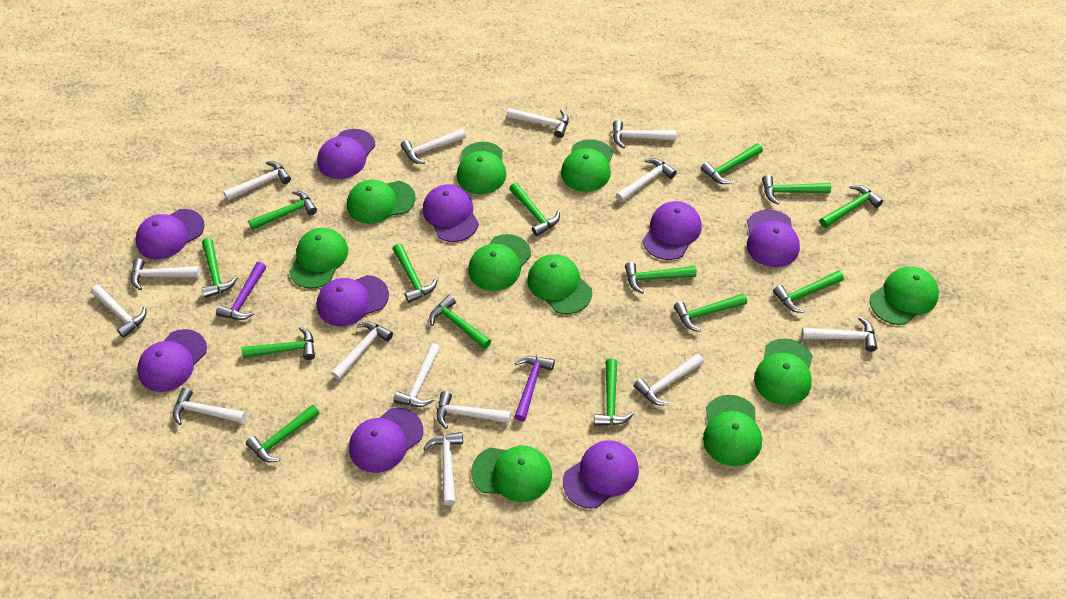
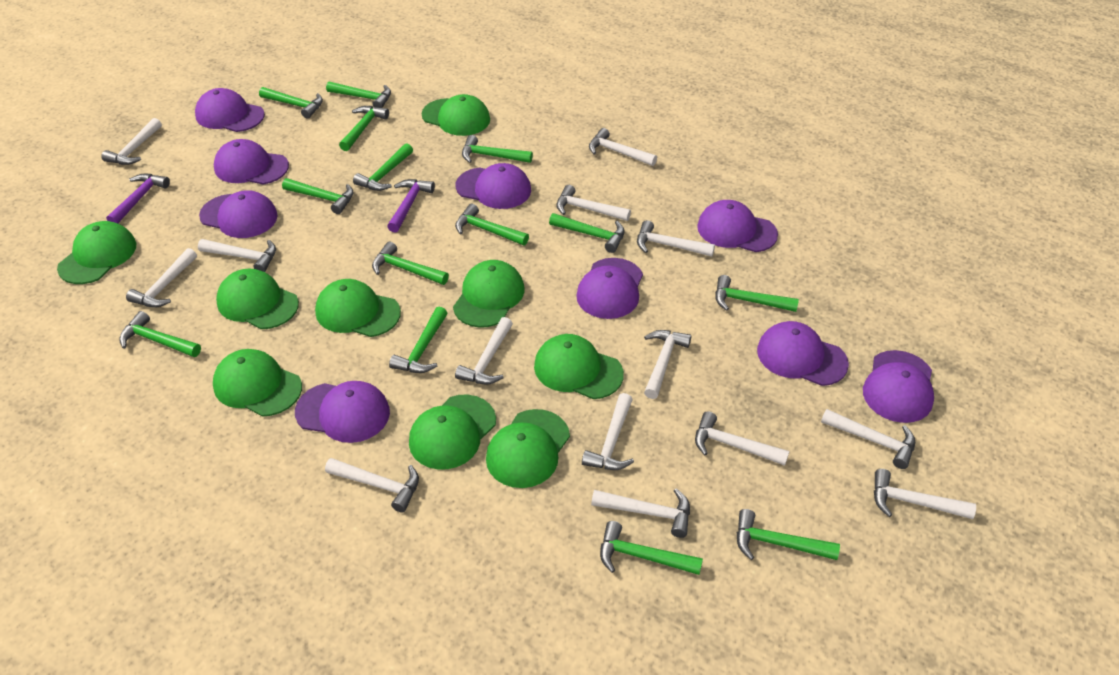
green cap: 10 -> 9

